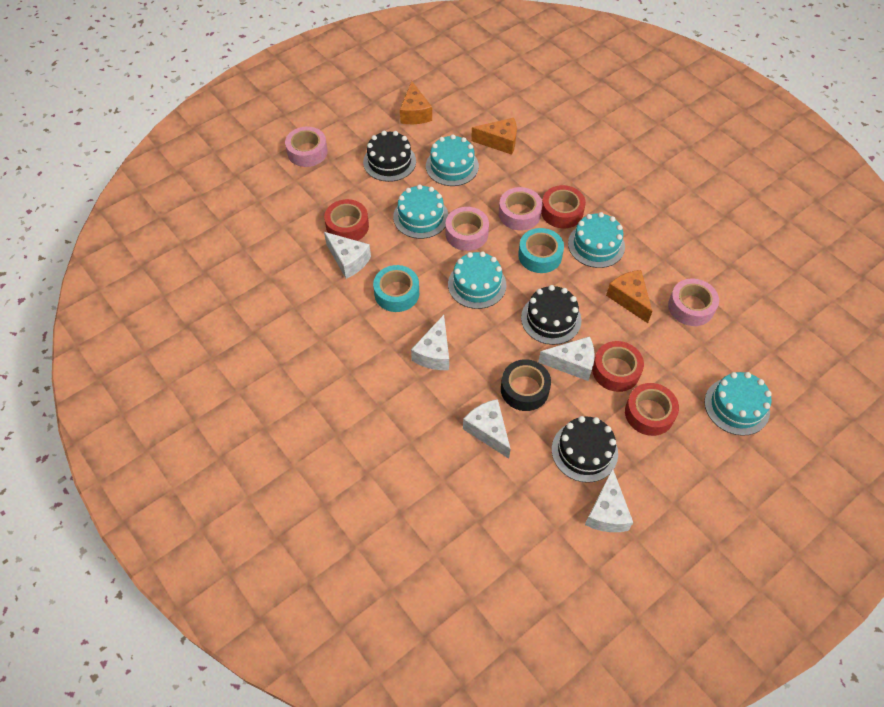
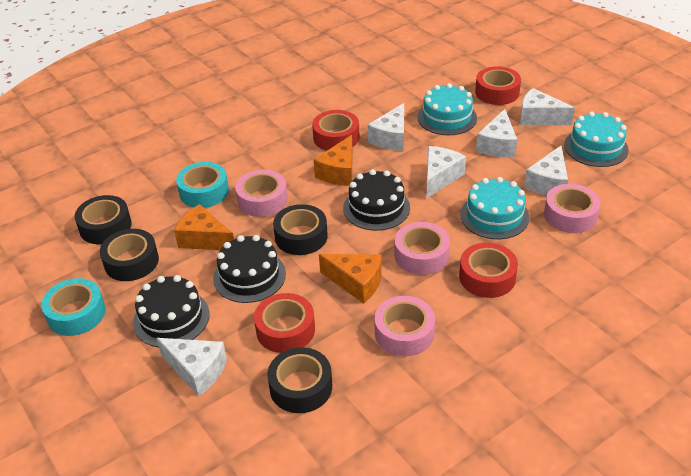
black tape: 1 -> 4
turquoise cake: 5 -> 3
white cheese: 5 -> 6

